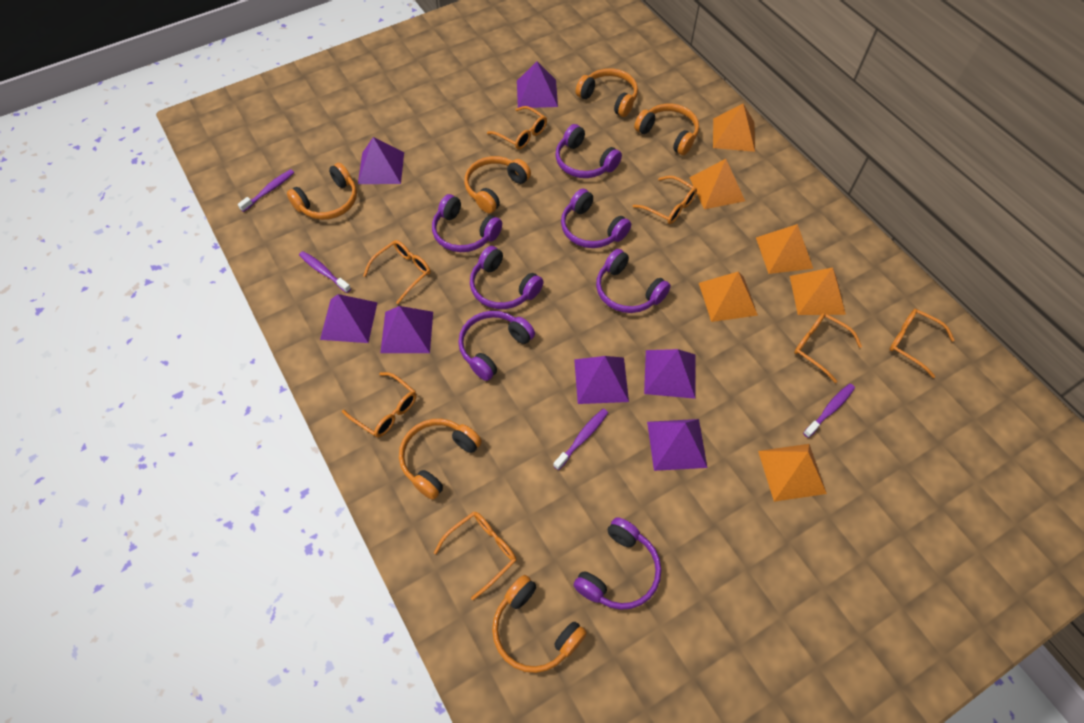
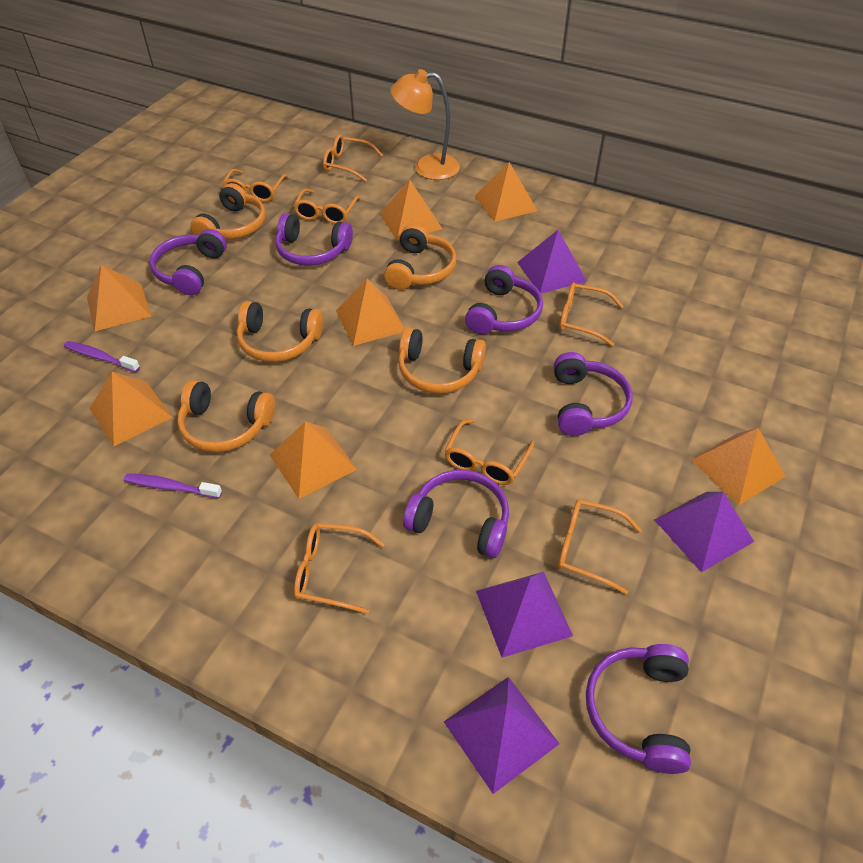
orange headphones: 6 -> 5
orange lamp: 0 -> 1
orange pyramid: 6 -> 7
purple headphones: 7 -> 6
purple pyramid: 7 -> 4
purple toothbrush: 4 -> 2

